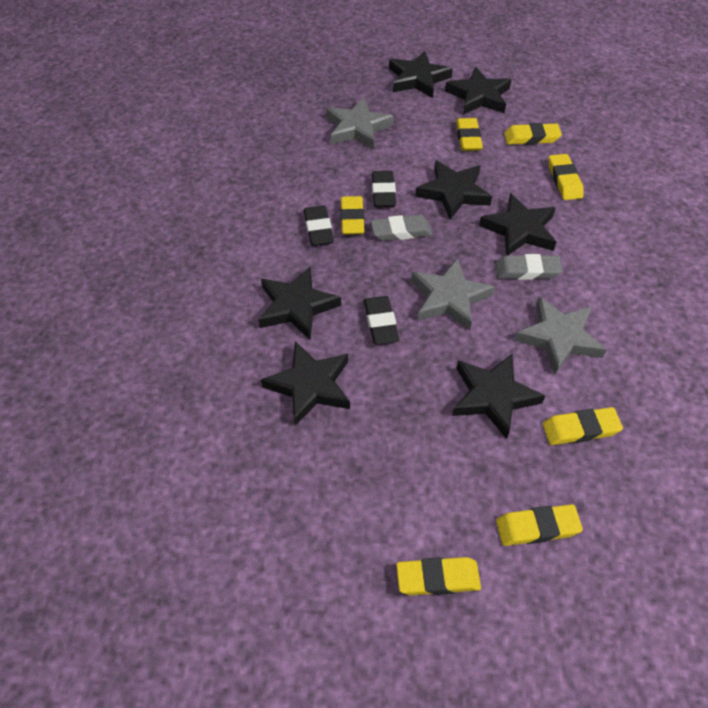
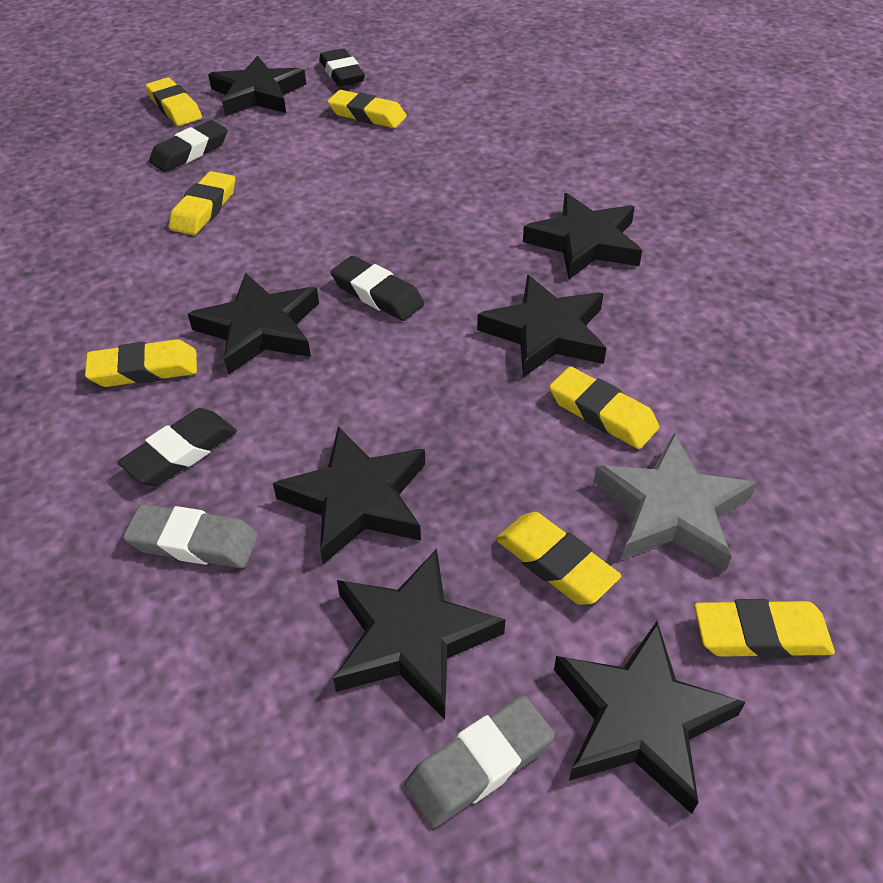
black eraser: 3 -> 4
grey star: 3 -> 1

